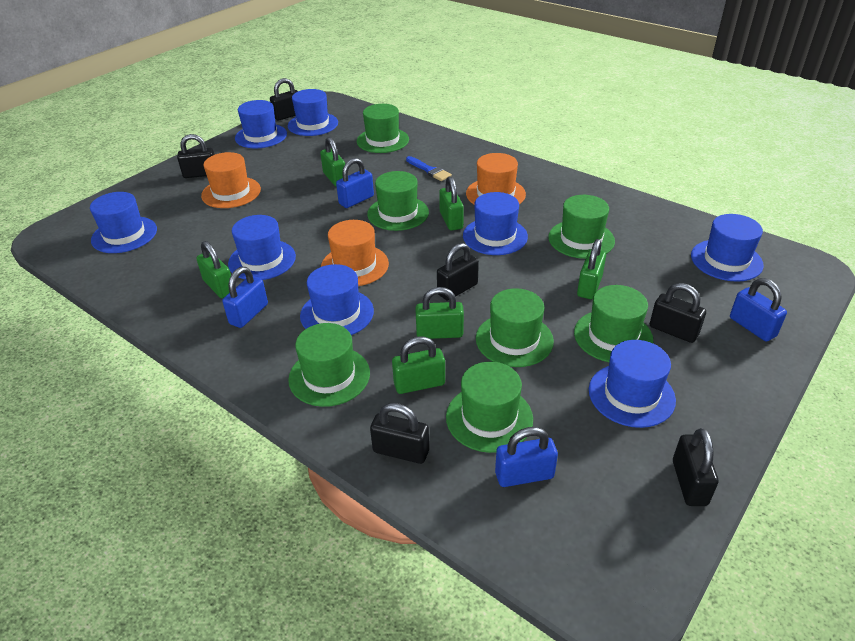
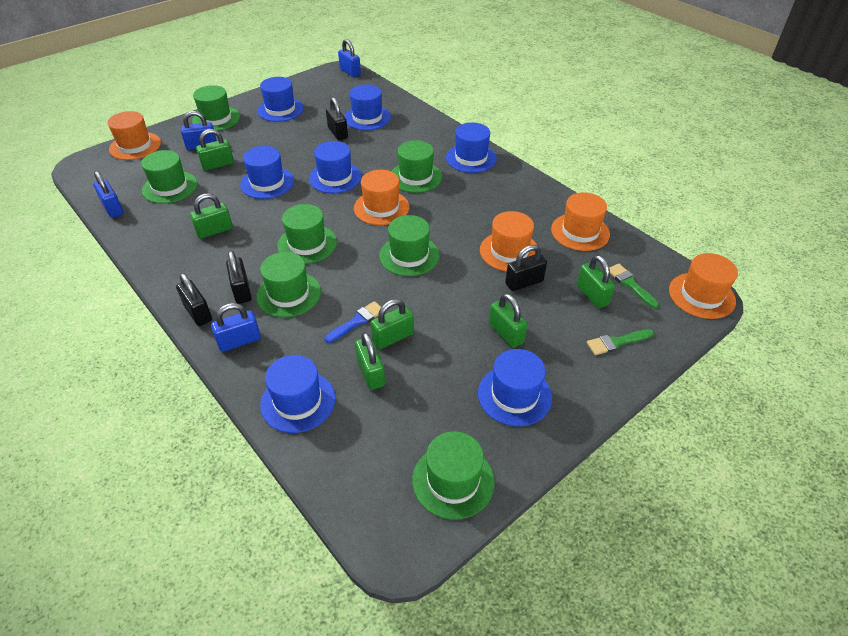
black padlock: 6 -> 4
blue hat: 8 -> 7
green brush: 0 -> 2
orange hat: 3 -> 5

